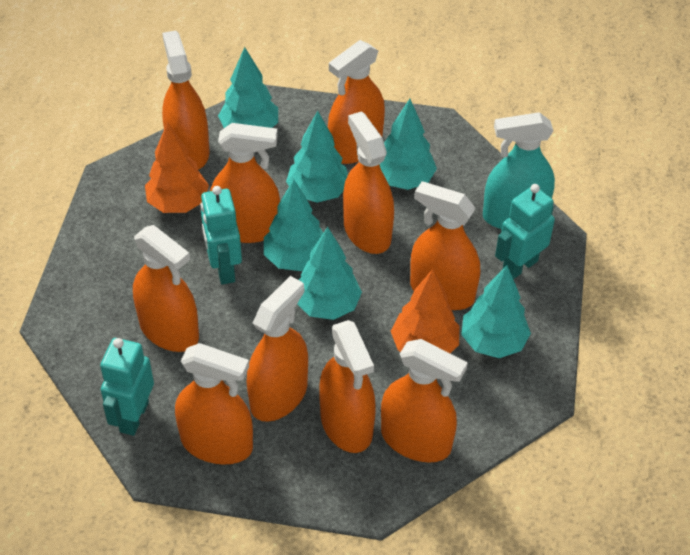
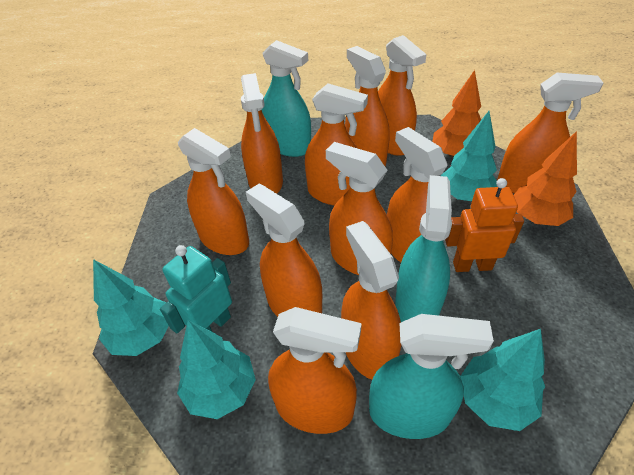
orange robot: 0 -> 1
orange spray bottle: 10 -> 11
turquoise robot: 3 -> 1
turquoise spray bottle: 1 -> 3
turquoise tree: 6 -> 4

